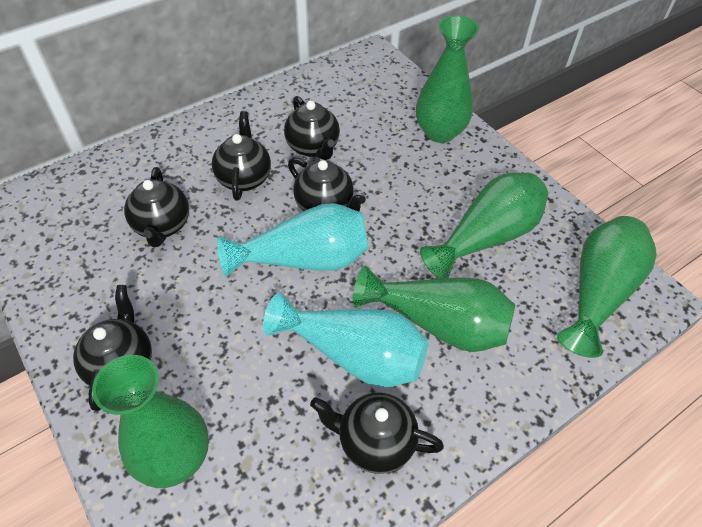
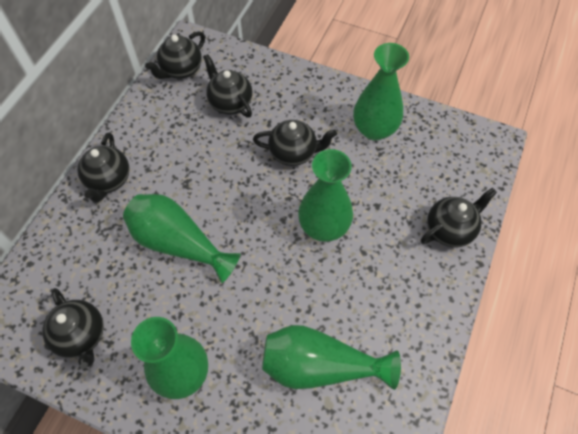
turquoise vase: 2 -> 0

